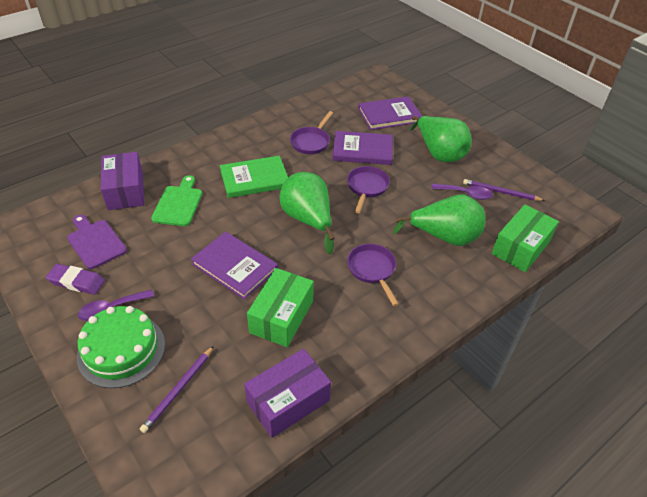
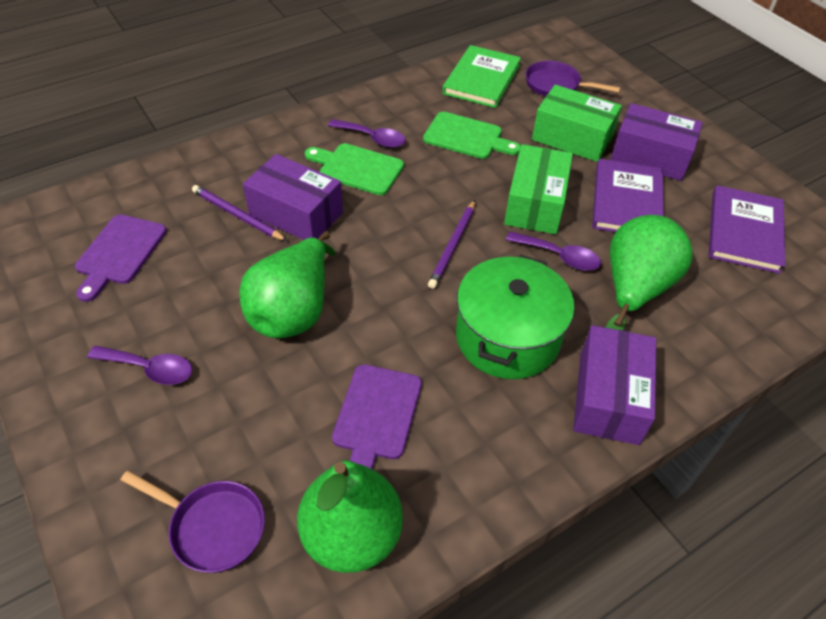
green cake: 1 -> 0
green cutting board: 1 -> 2
green pot: 0 -> 1
purple book: 3 -> 2
purple box: 2 -> 3
purple cutting board: 1 -> 2
purple eraser: 1 -> 0
purple pan: 3 -> 2
purple spoon: 2 -> 3

